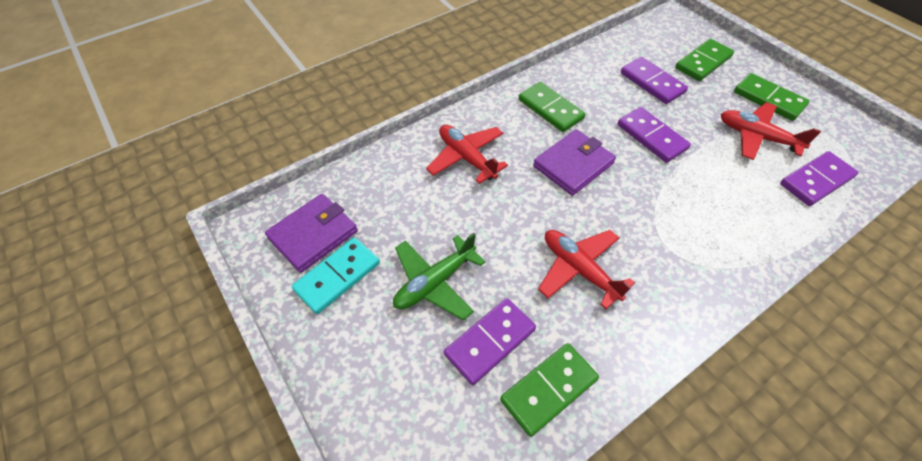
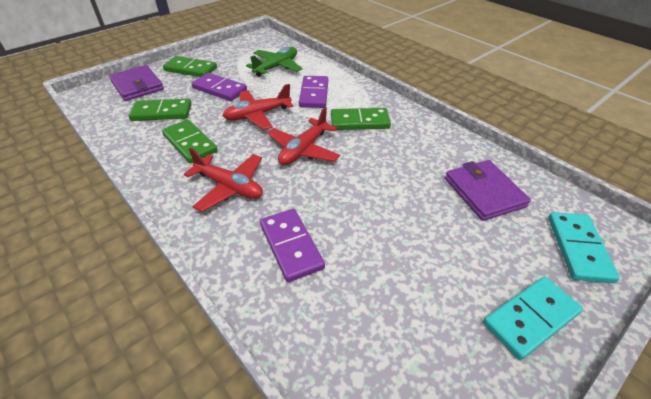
purple domino: 4 -> 3
turquoise domino: 1 -> 2

